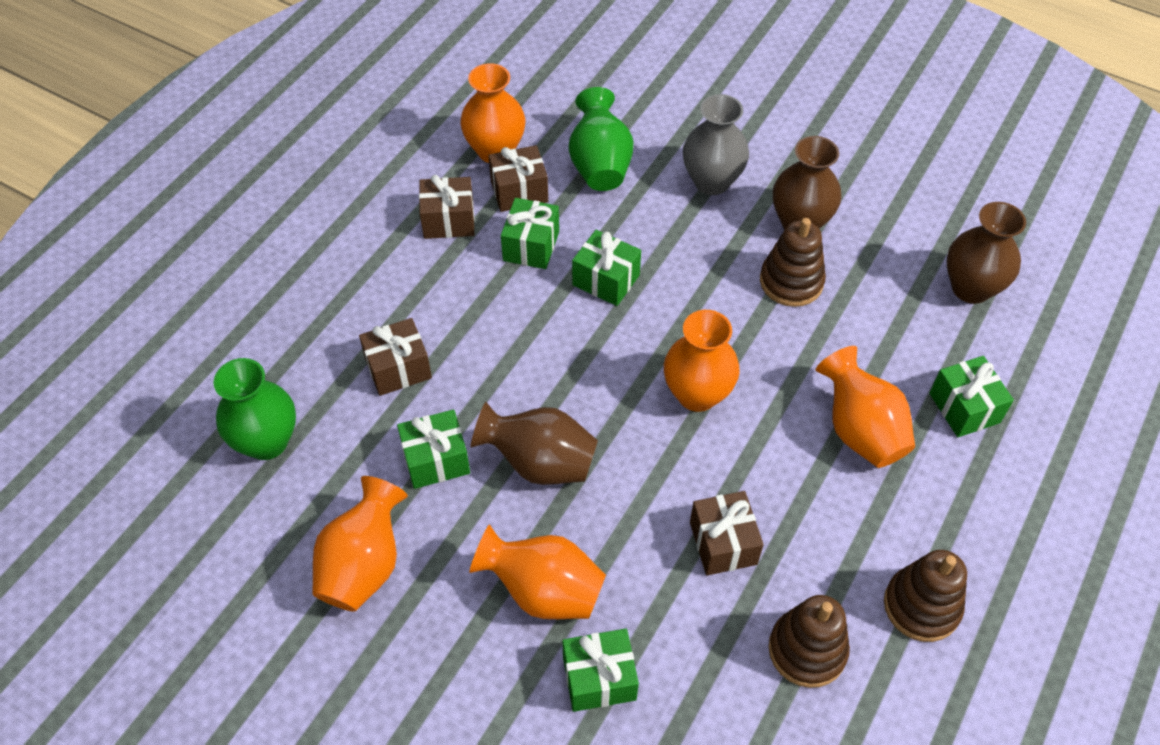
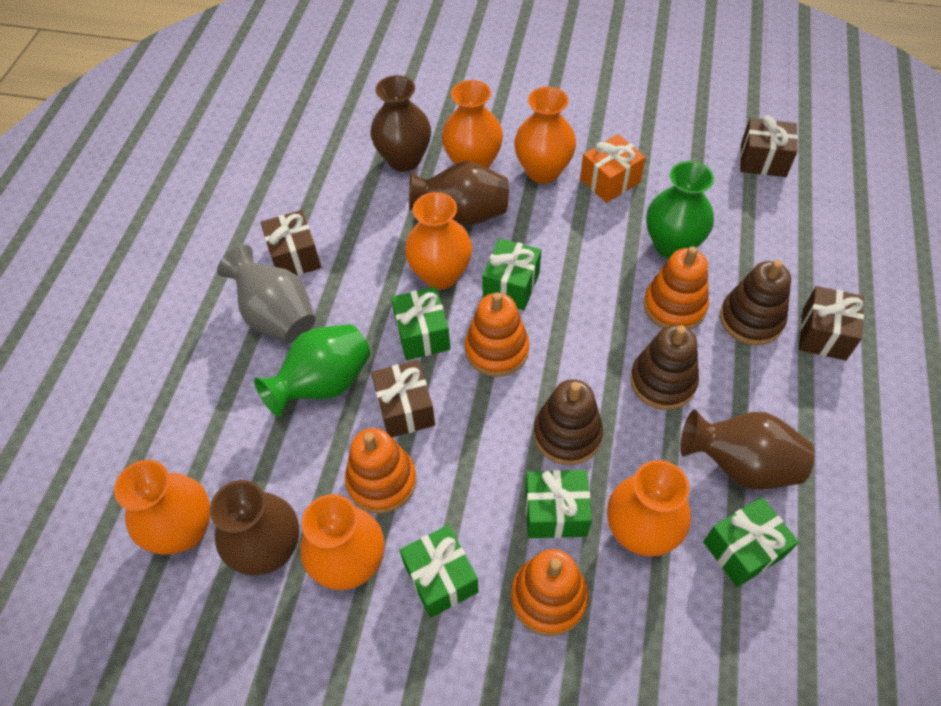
brown vase: 3 -> 4
orange gift: 0 -> 1
orange stacking toy: 0 -> 4
orange vase: 5 -> 6

